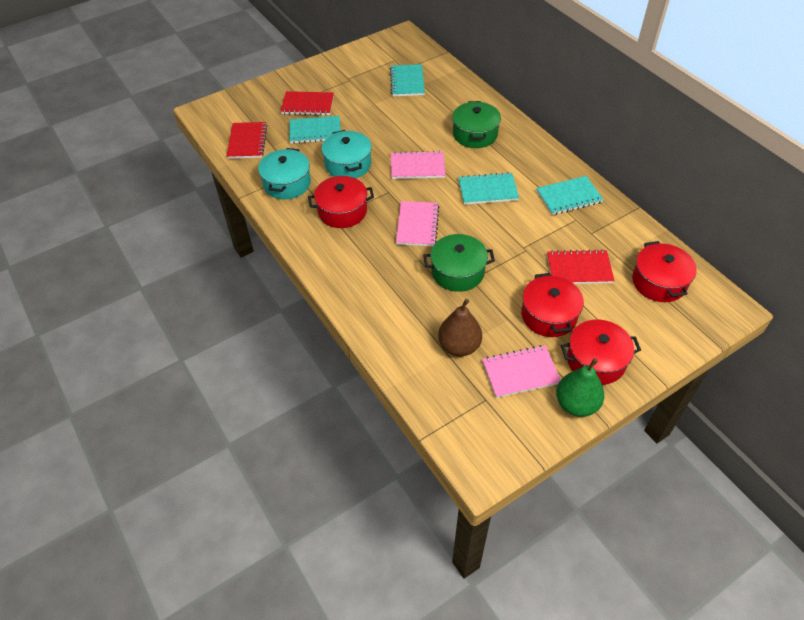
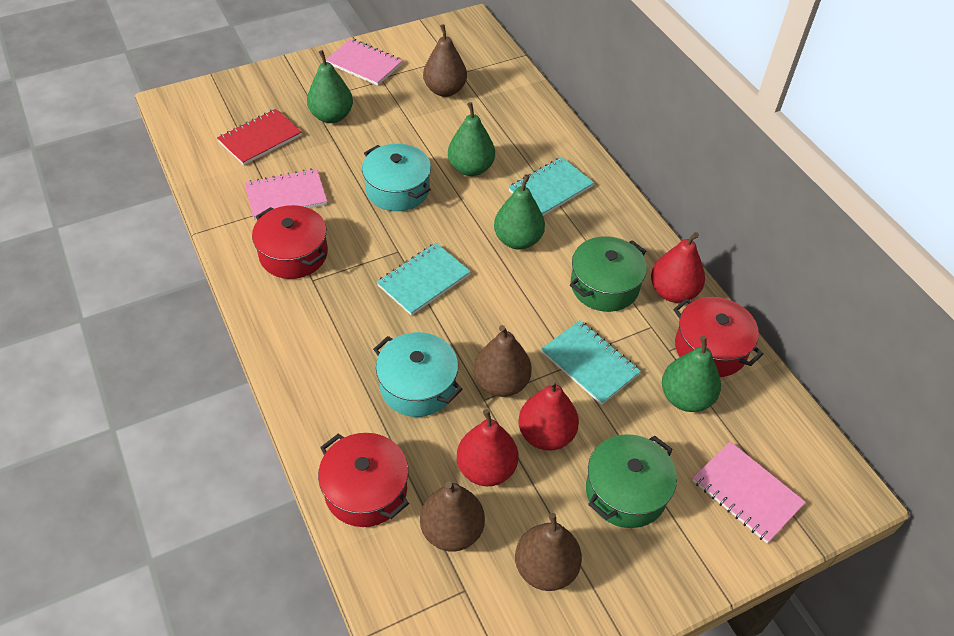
brown pear: 1 -> 4
green pear: 1 -> 4
red notebook: 3 -> 1
red pear: 0 -> 3
red pot: 4 -> 3
turquoise notebook: 4 -> 3

